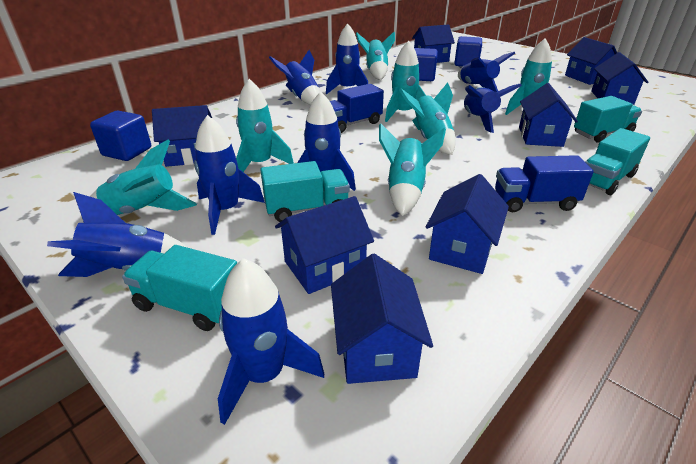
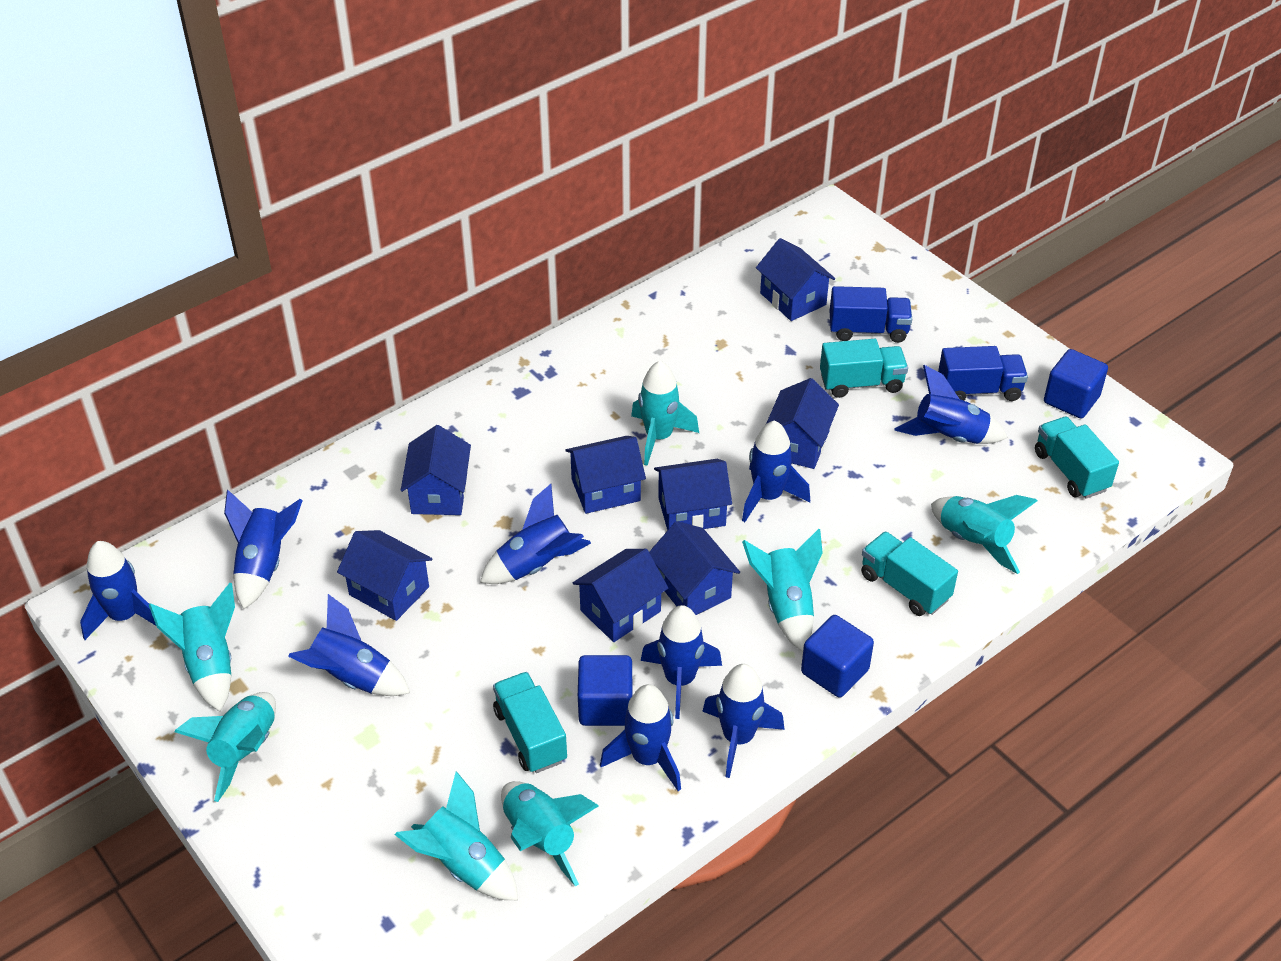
blue rocket: 8 -> 9

